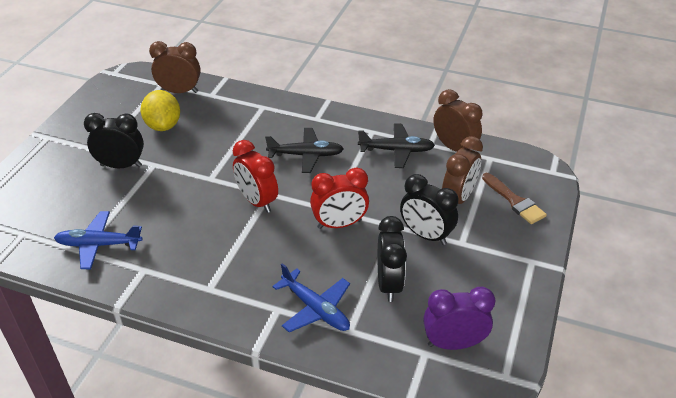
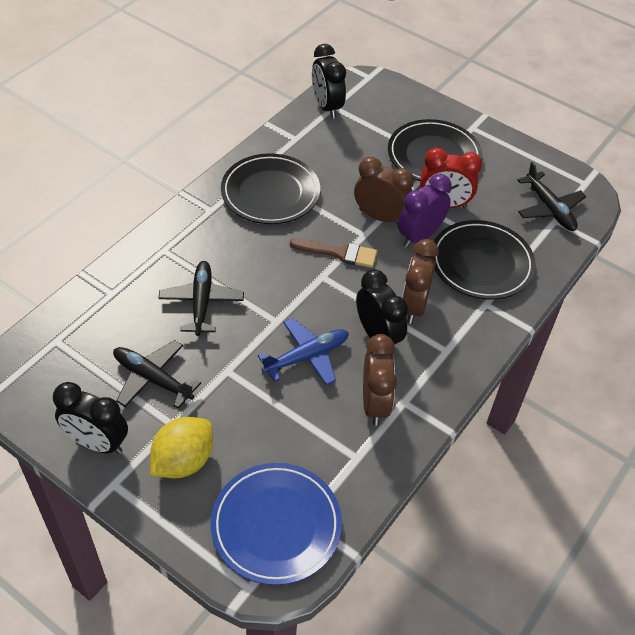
black plane: 2 -> 3
black plate: 0 -> 3
blue plane: 2 -> 1
blue plate: 0 -> 1
red clock: 2 -> 1

